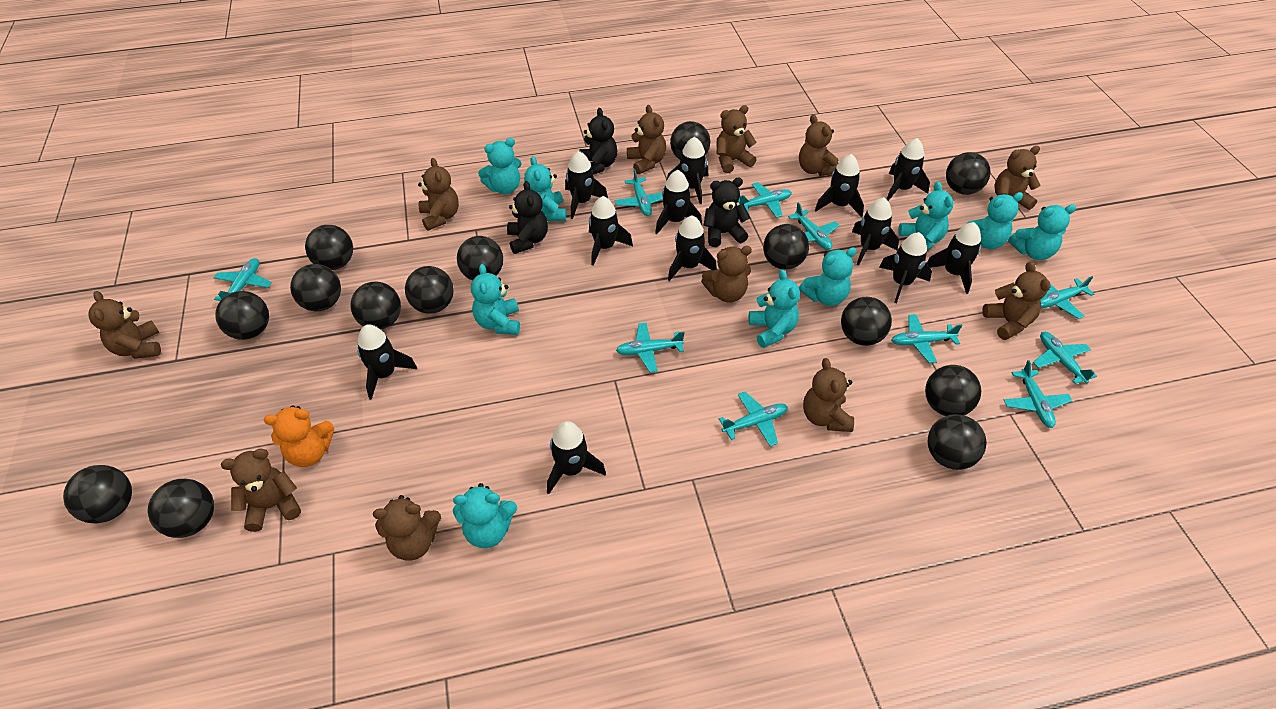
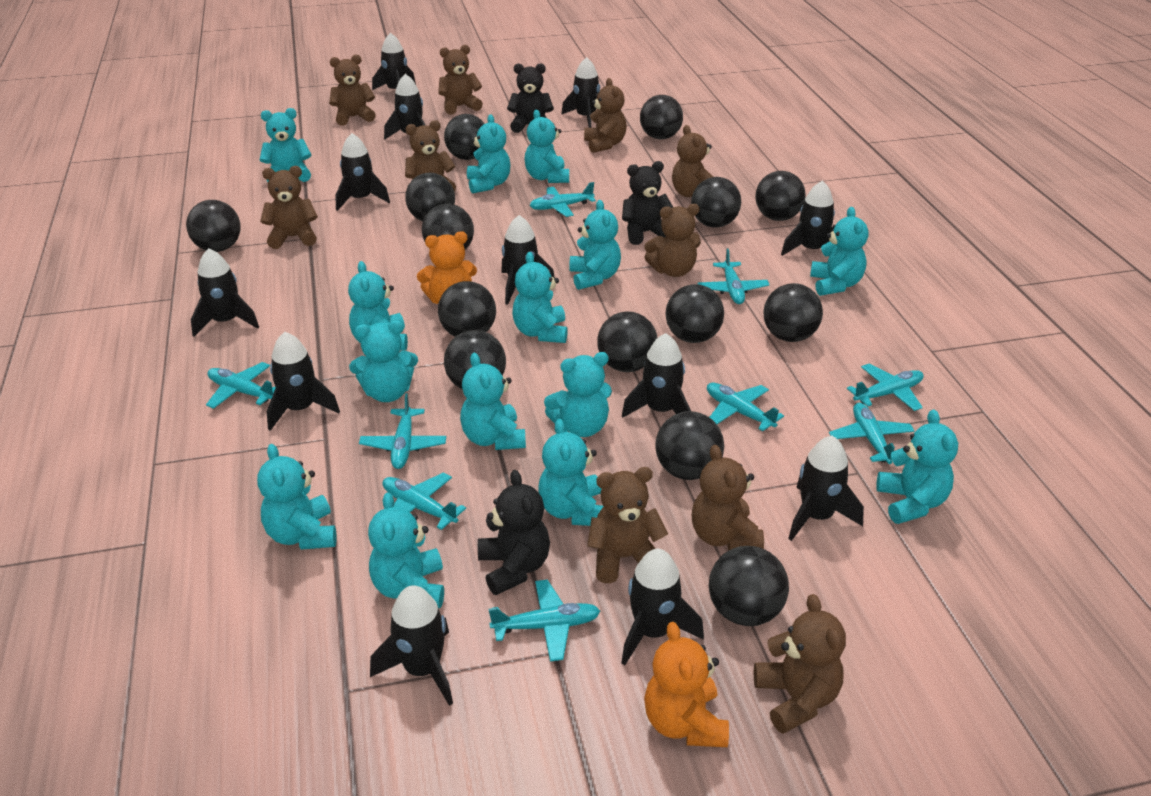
brown teddy bear: 11 -> 10
orange teddy bear: 1 -> 2
turquoise plane: 10 -> 9
turquoise teddy bear: 9 -> 14

